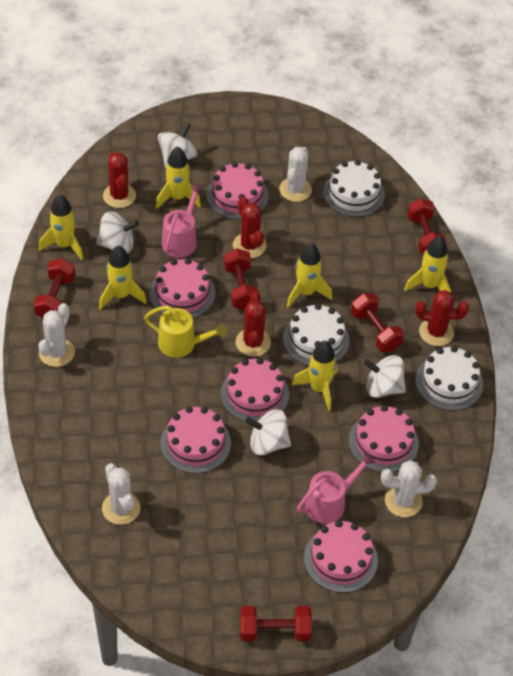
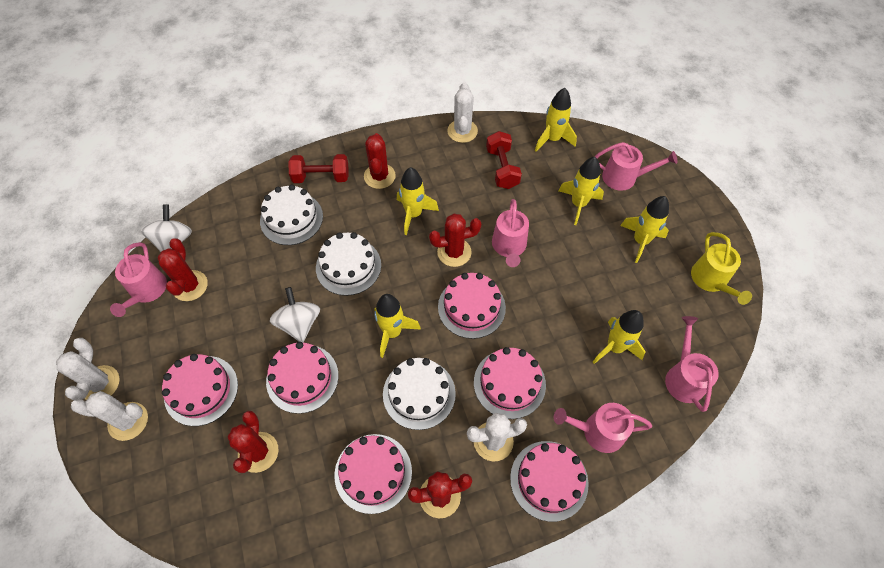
pink watering can: 2 -> 5
red cactus: 4 -> 5
red dumbbell: 5 -> 2
white spinning top: 4 -> 2

